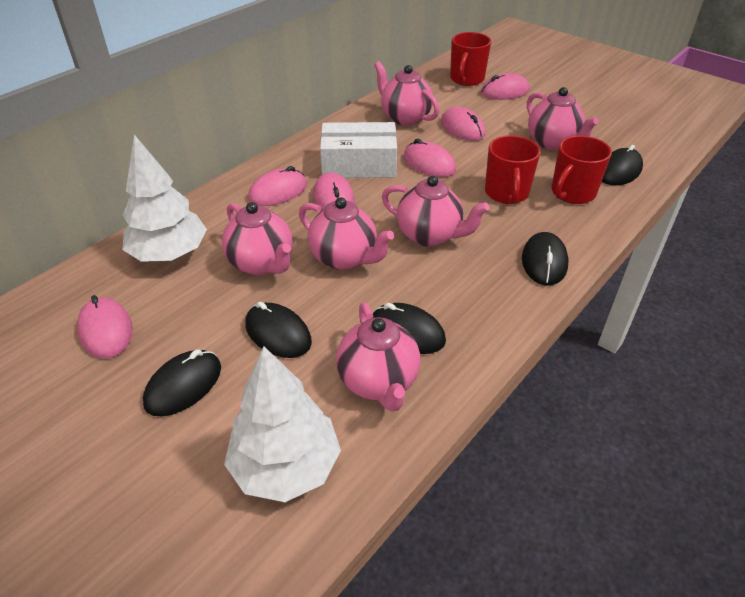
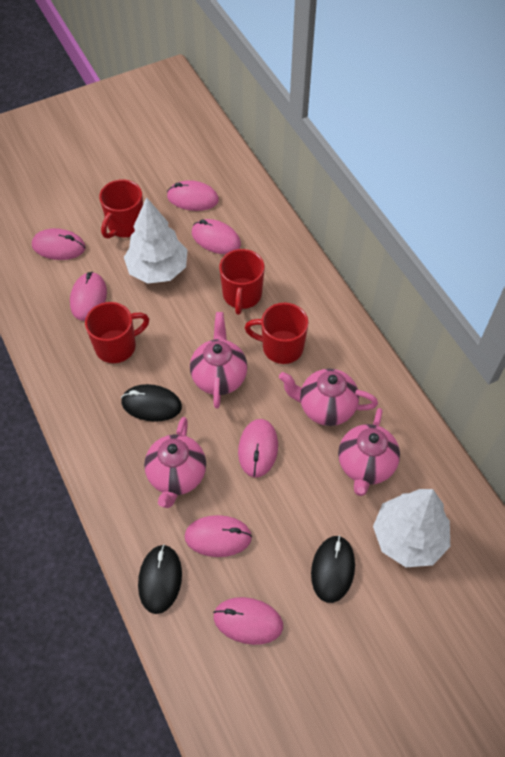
black mouse: 5 -> 3
pink mouse: 6 -> 7
pink teapot: 6 -> 4
red mug: 3 -> 4
white box: 1 -> 0

